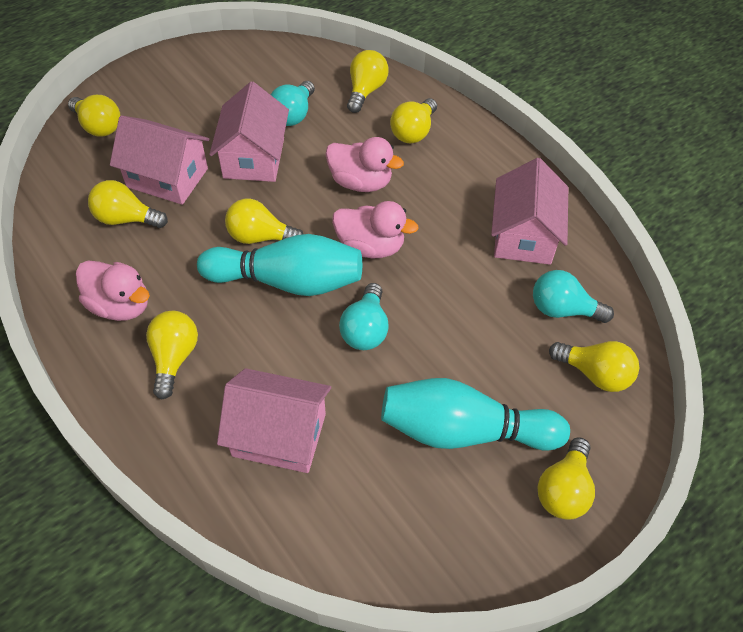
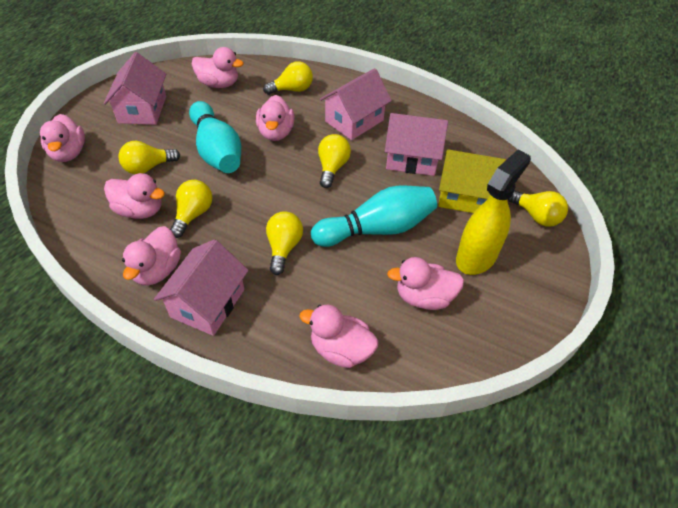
pink duck: 3 -> 7
turquoise light bulb: 3 -> 0
yellow house: 0 -> 1
yellow light bulb: 8 -> 6
yellow spray bottle: 0 -> 1

